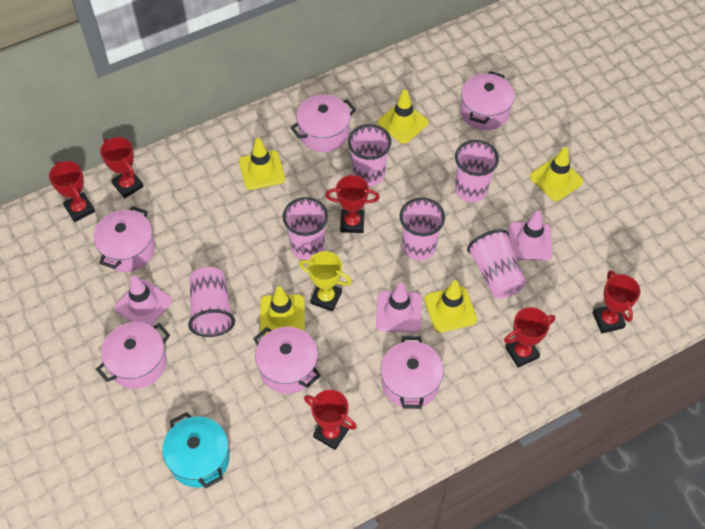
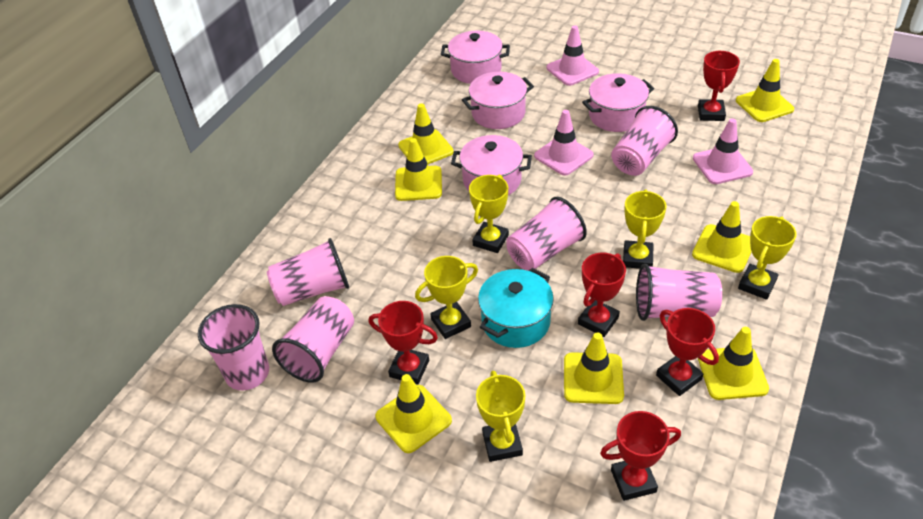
pink pot: 6 -> 4
red trophy: 6 -> 5
yellow traffic cone: 5 -> 7
yellow trophy: 1 -> 5

